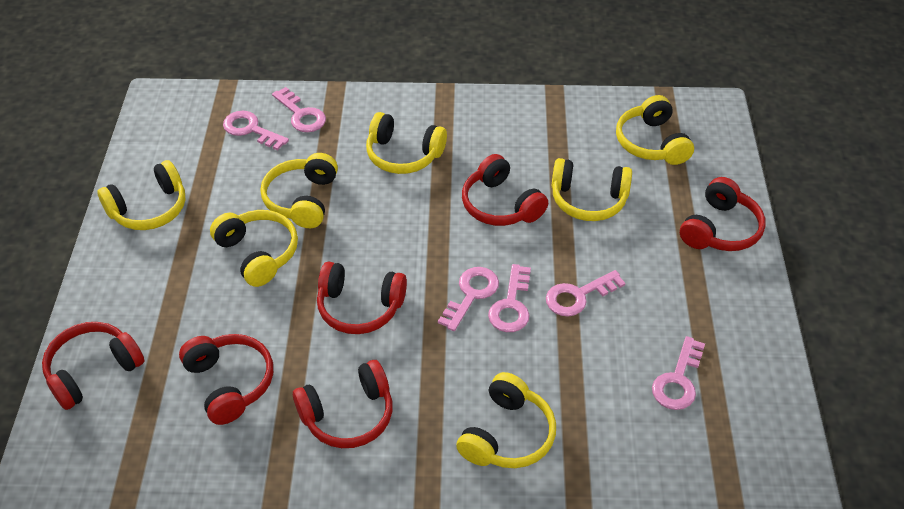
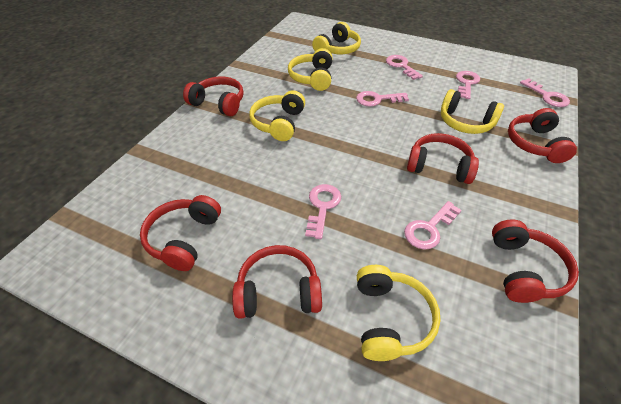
yellow headphones: 7 -> 5

